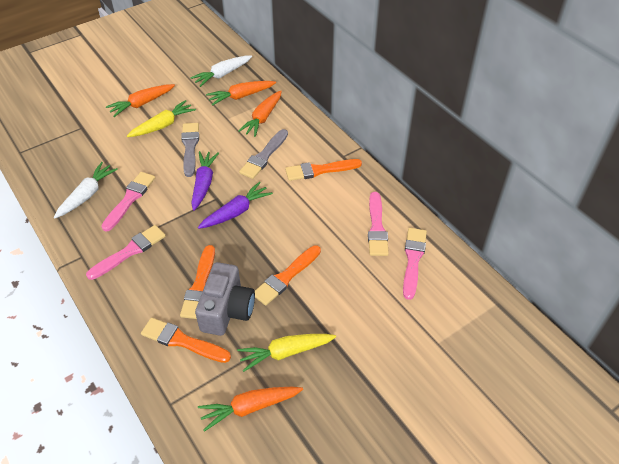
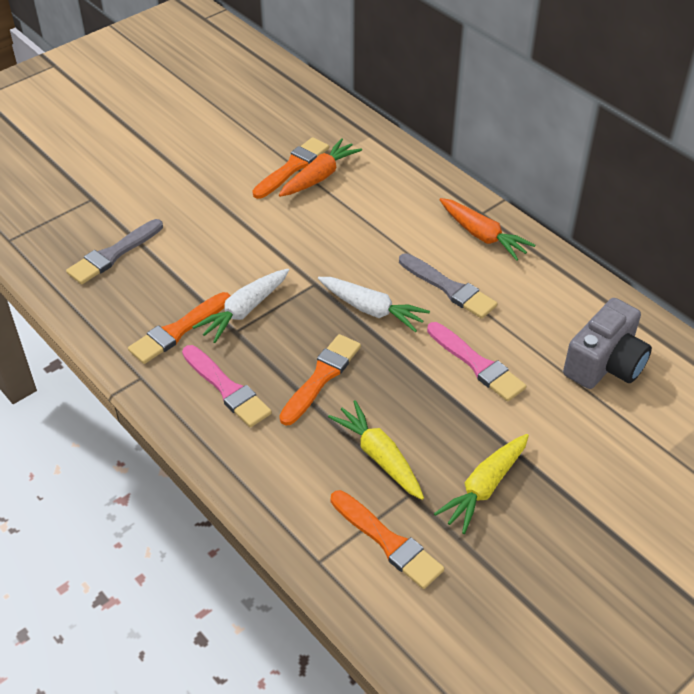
orange carrot: 4 -> 2
pink brush: 4 -> 2
purple carrot: 2 -> 0

